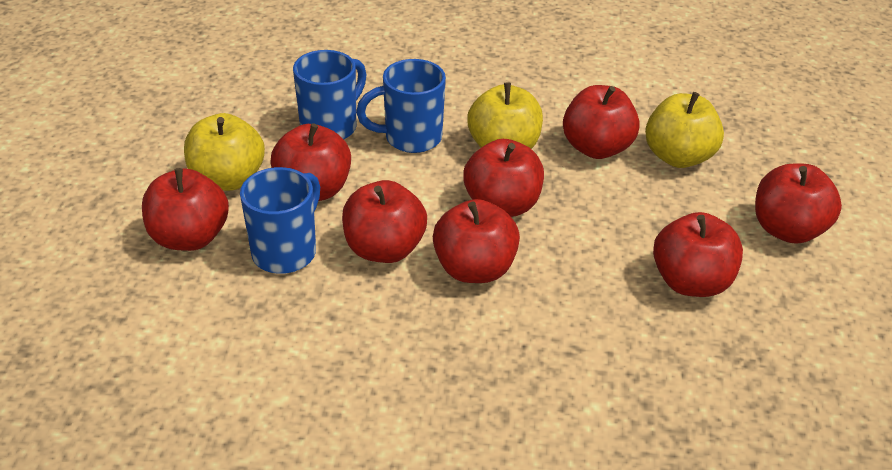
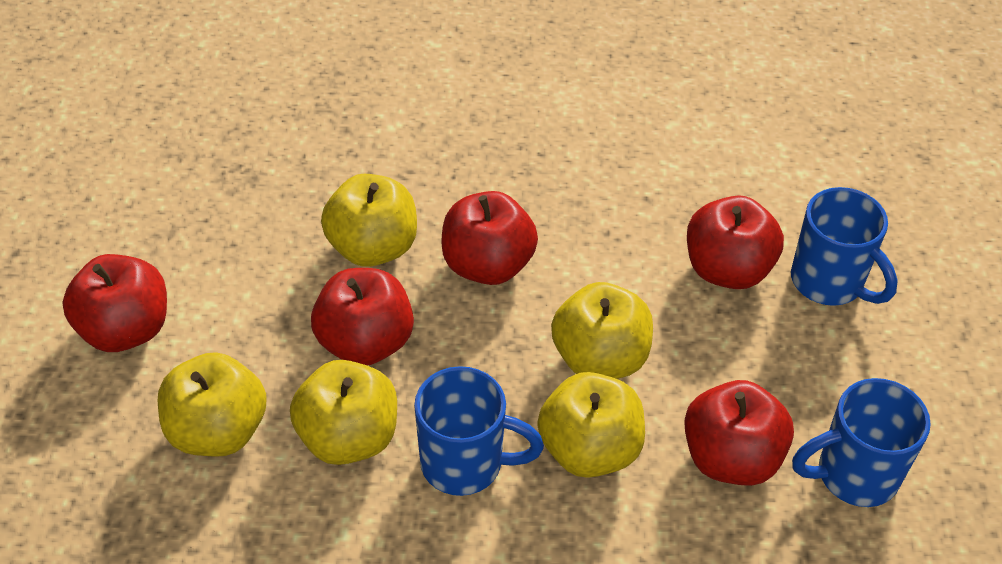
red apple: 8 -> 5
yellow apple: 3 -> 5

